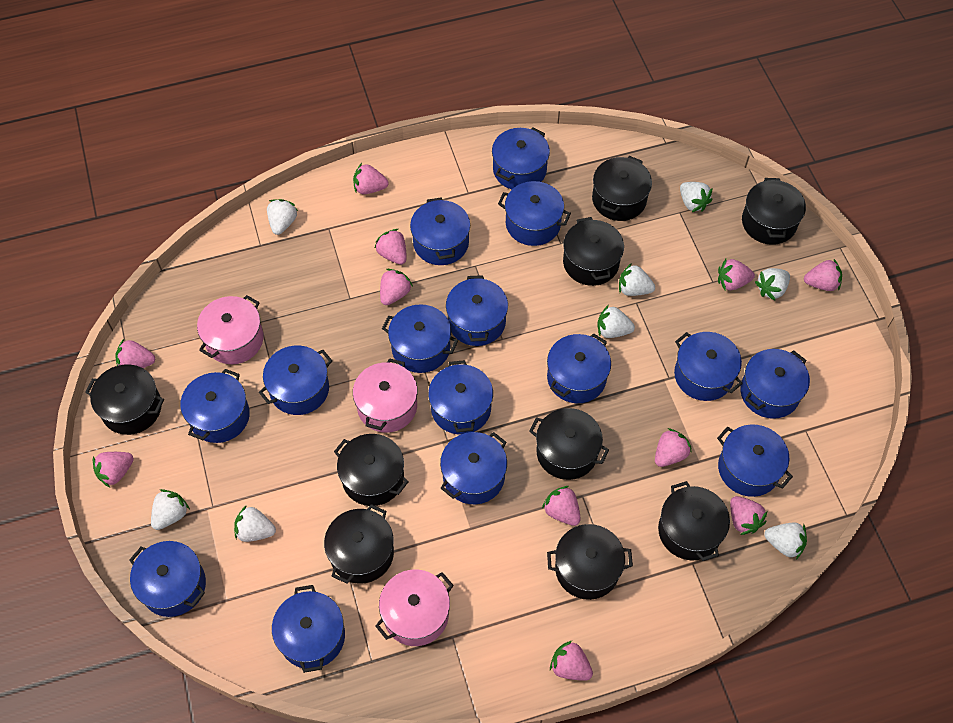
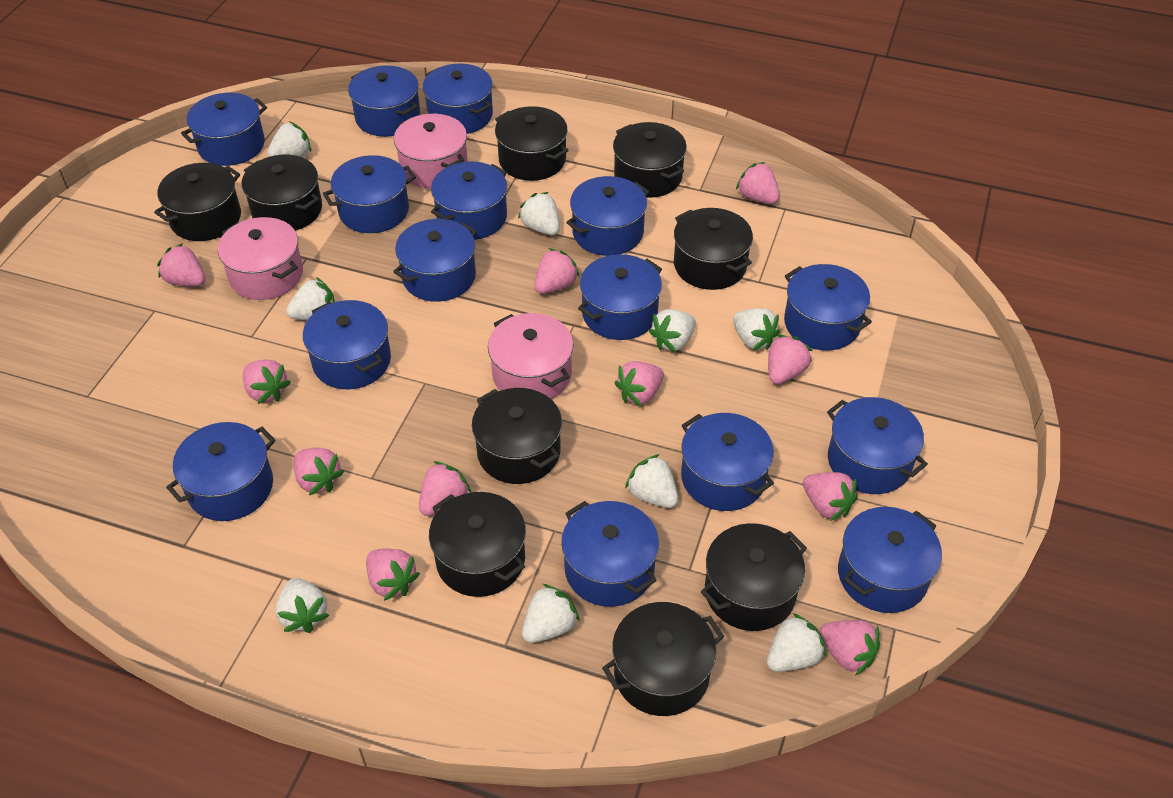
white strawberry: 8 -> 9

